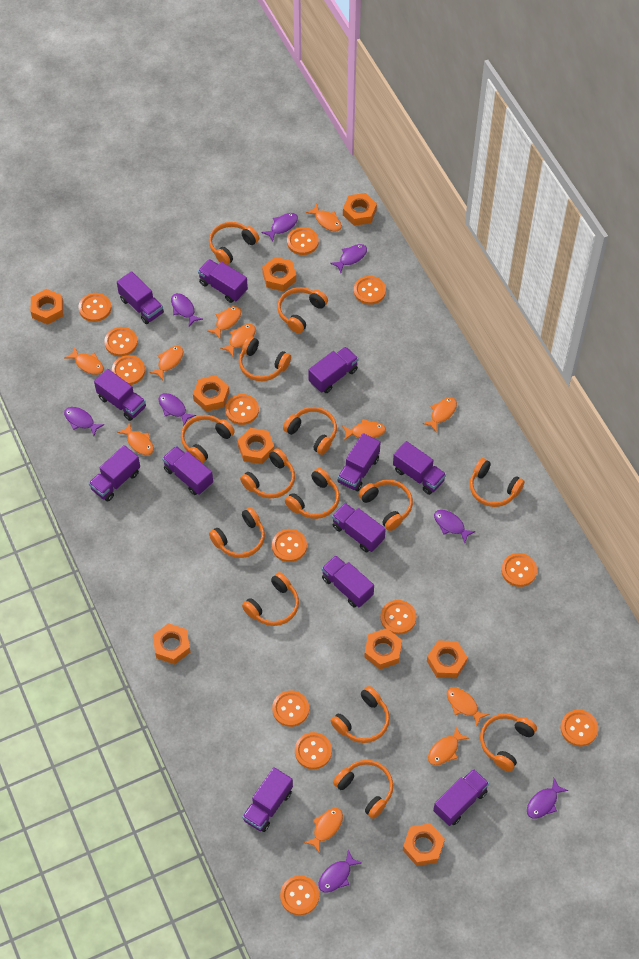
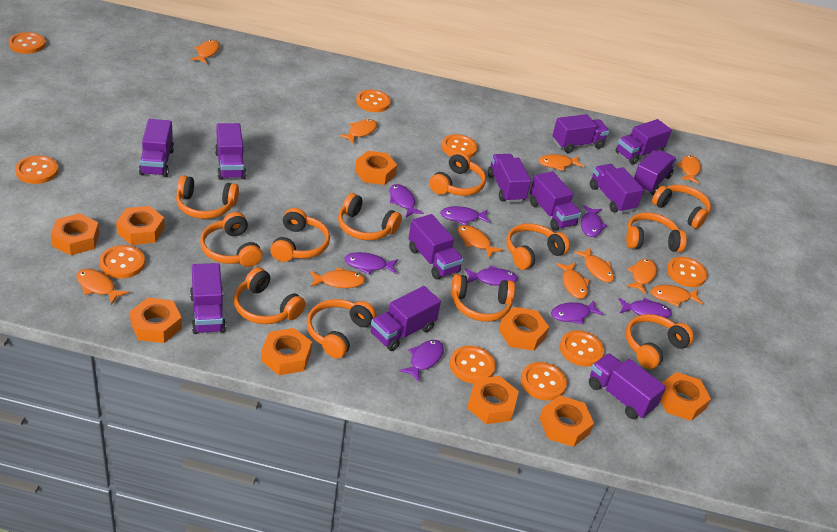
orange button: 13 -> 9
orange headphones: 14 -> 12

